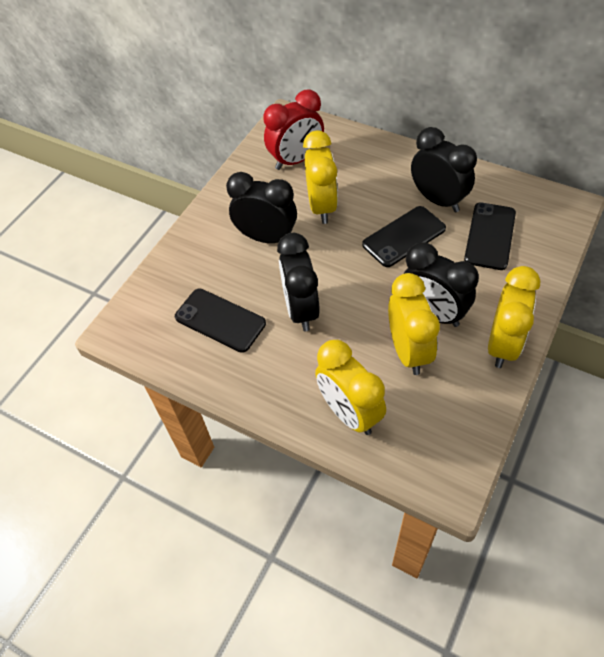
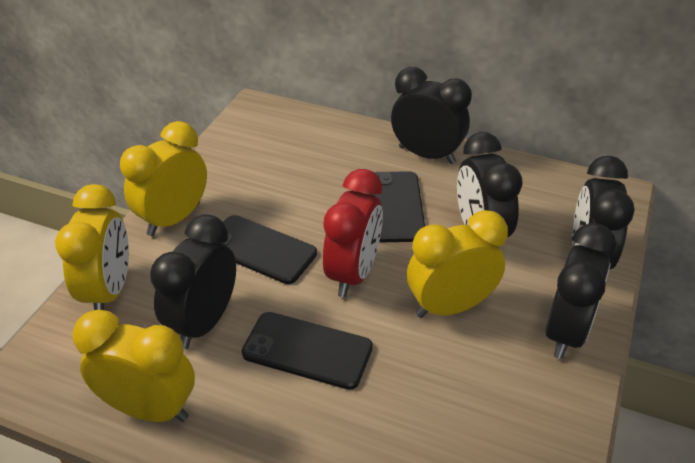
black clock: 4 -> 5

